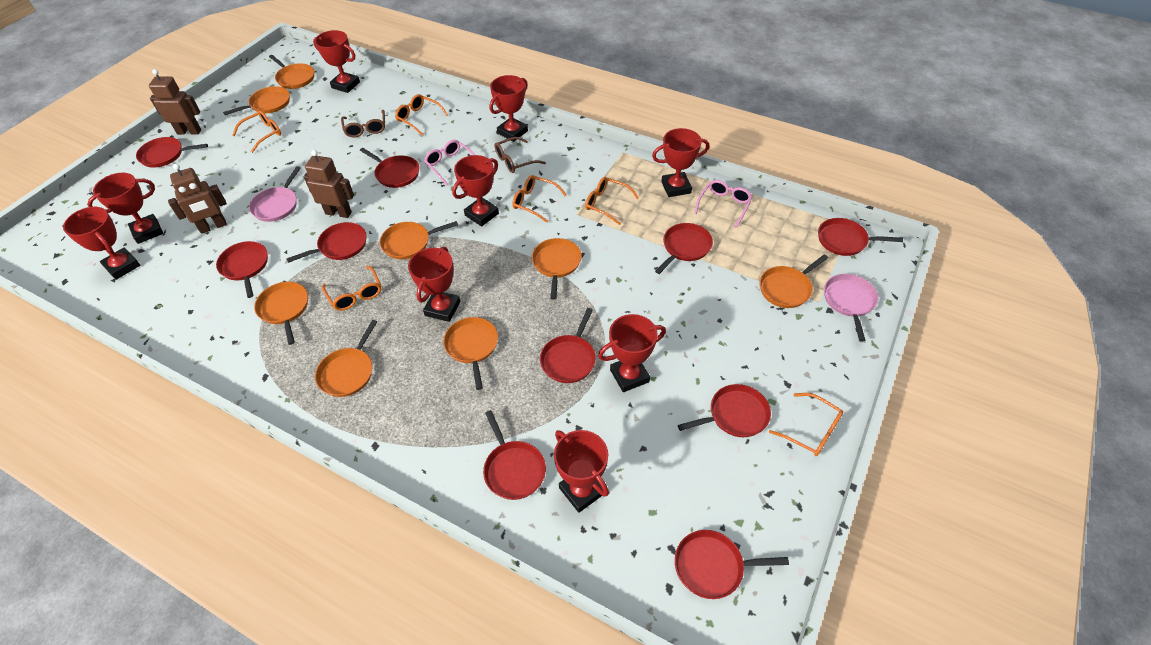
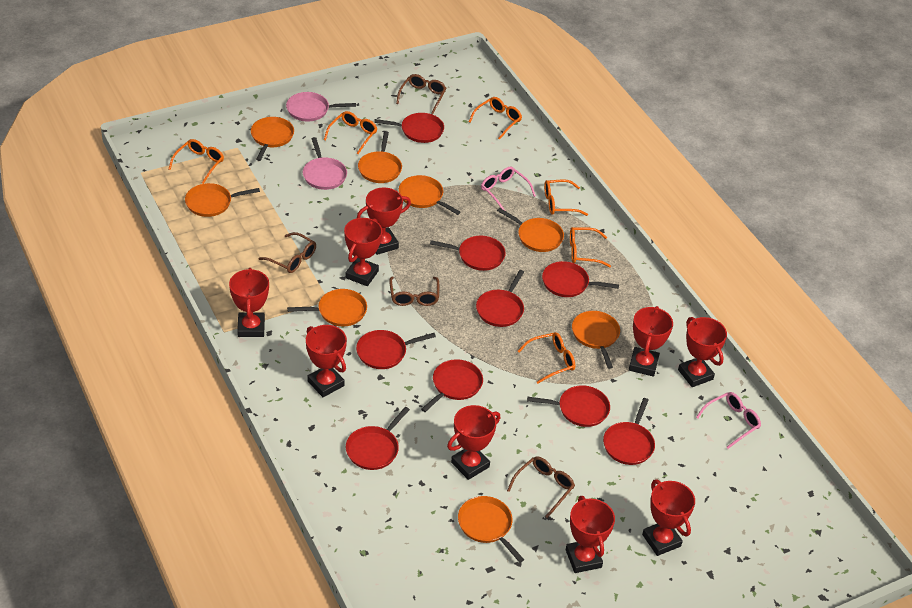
brown glasses: 2 -> 4
brown robot: 3 -> 0
red pan: 10 -> 9

